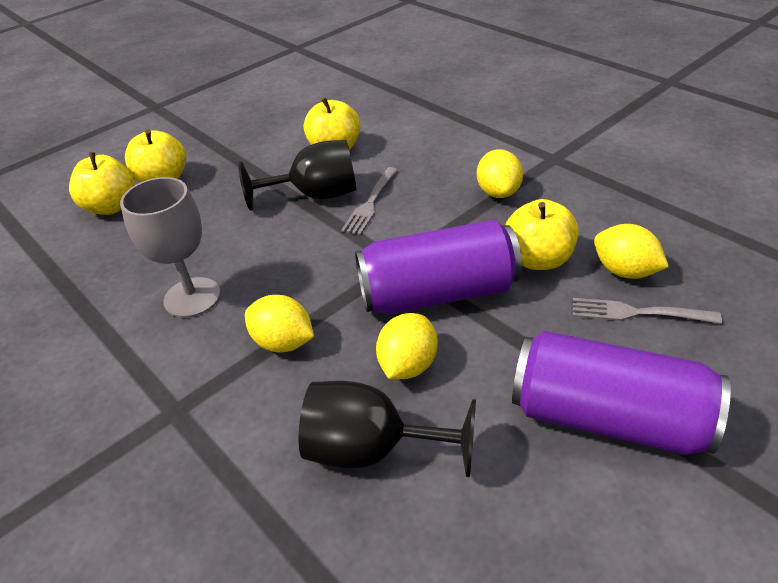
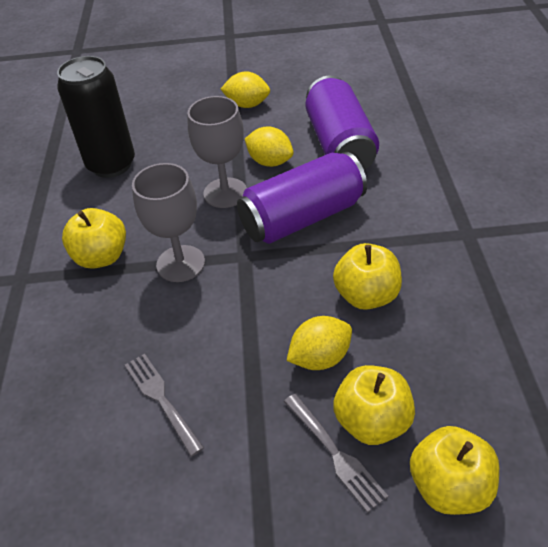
black can: 0 -> 1
black goblet: 2 -> 0
grey goblet: 1 -> 2
yellow lemon: 4 -> 3

